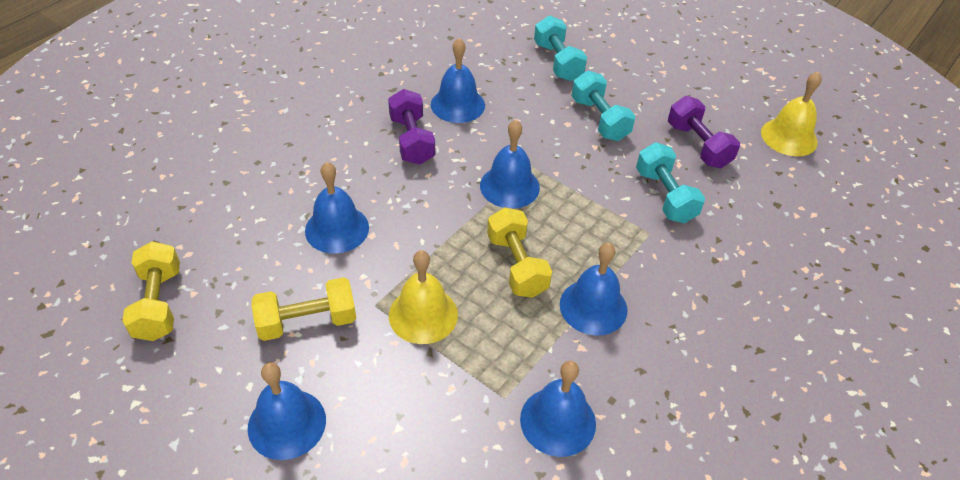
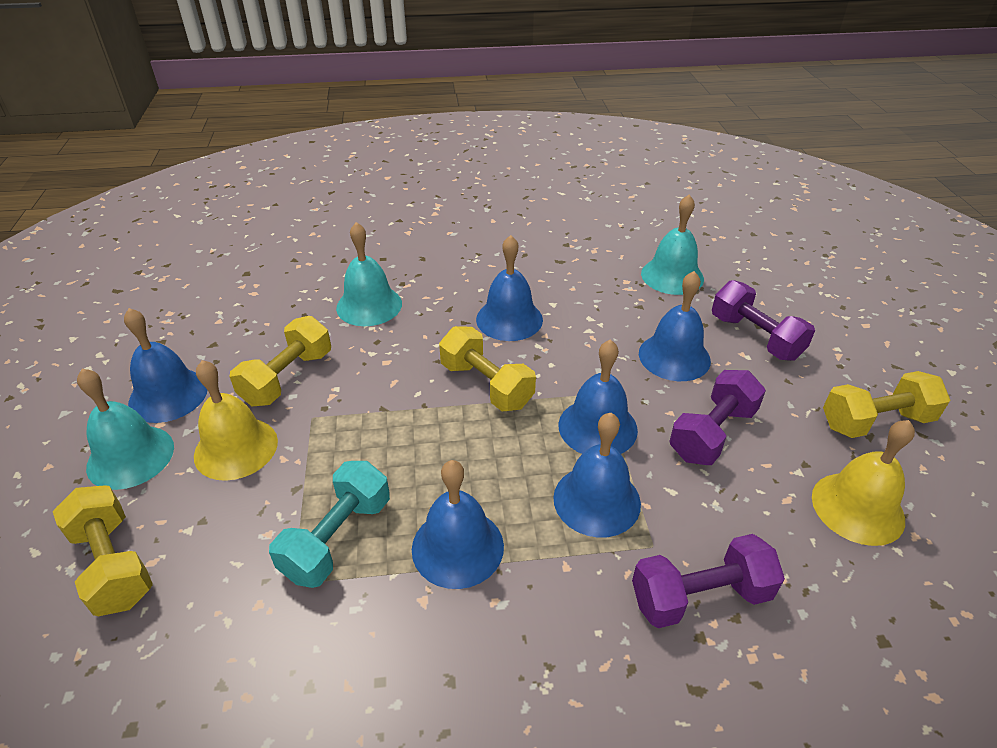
purple dumbbell: 2 -> 3
turquoise bell: 0 -> 3
turquoise dumbbell: 3 -> 1
yellow dumbbell: 3 -> 4

